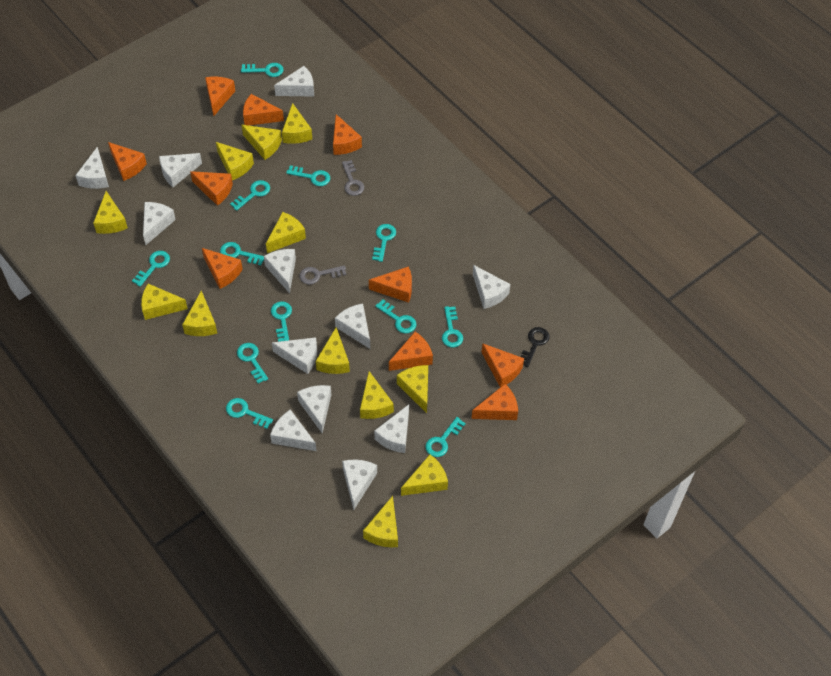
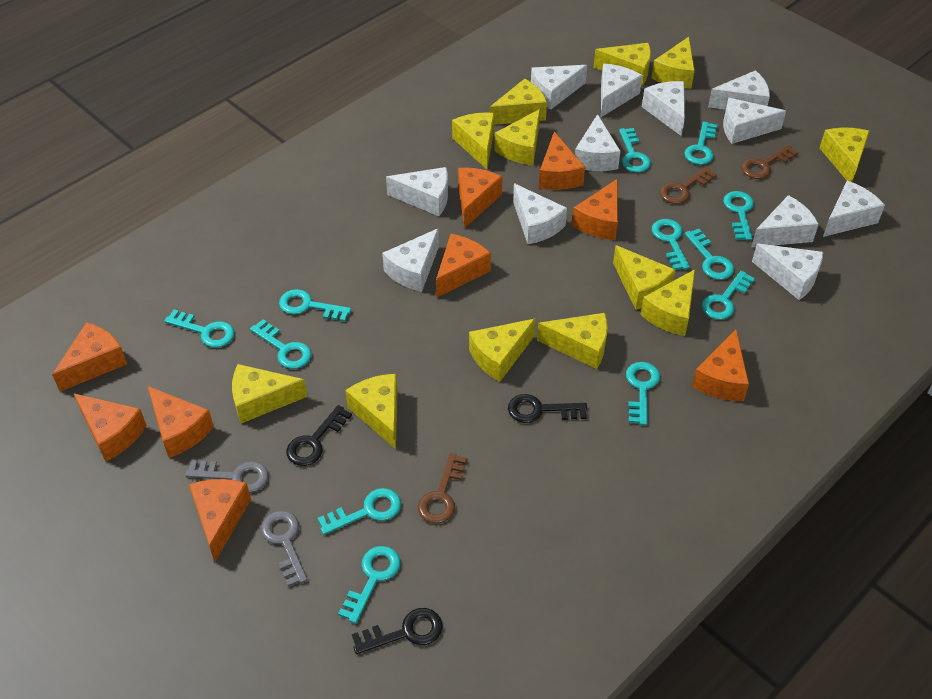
black key: 1 -> 3
brown key: 0 -> 3
orange cheese: 10 -> 9

